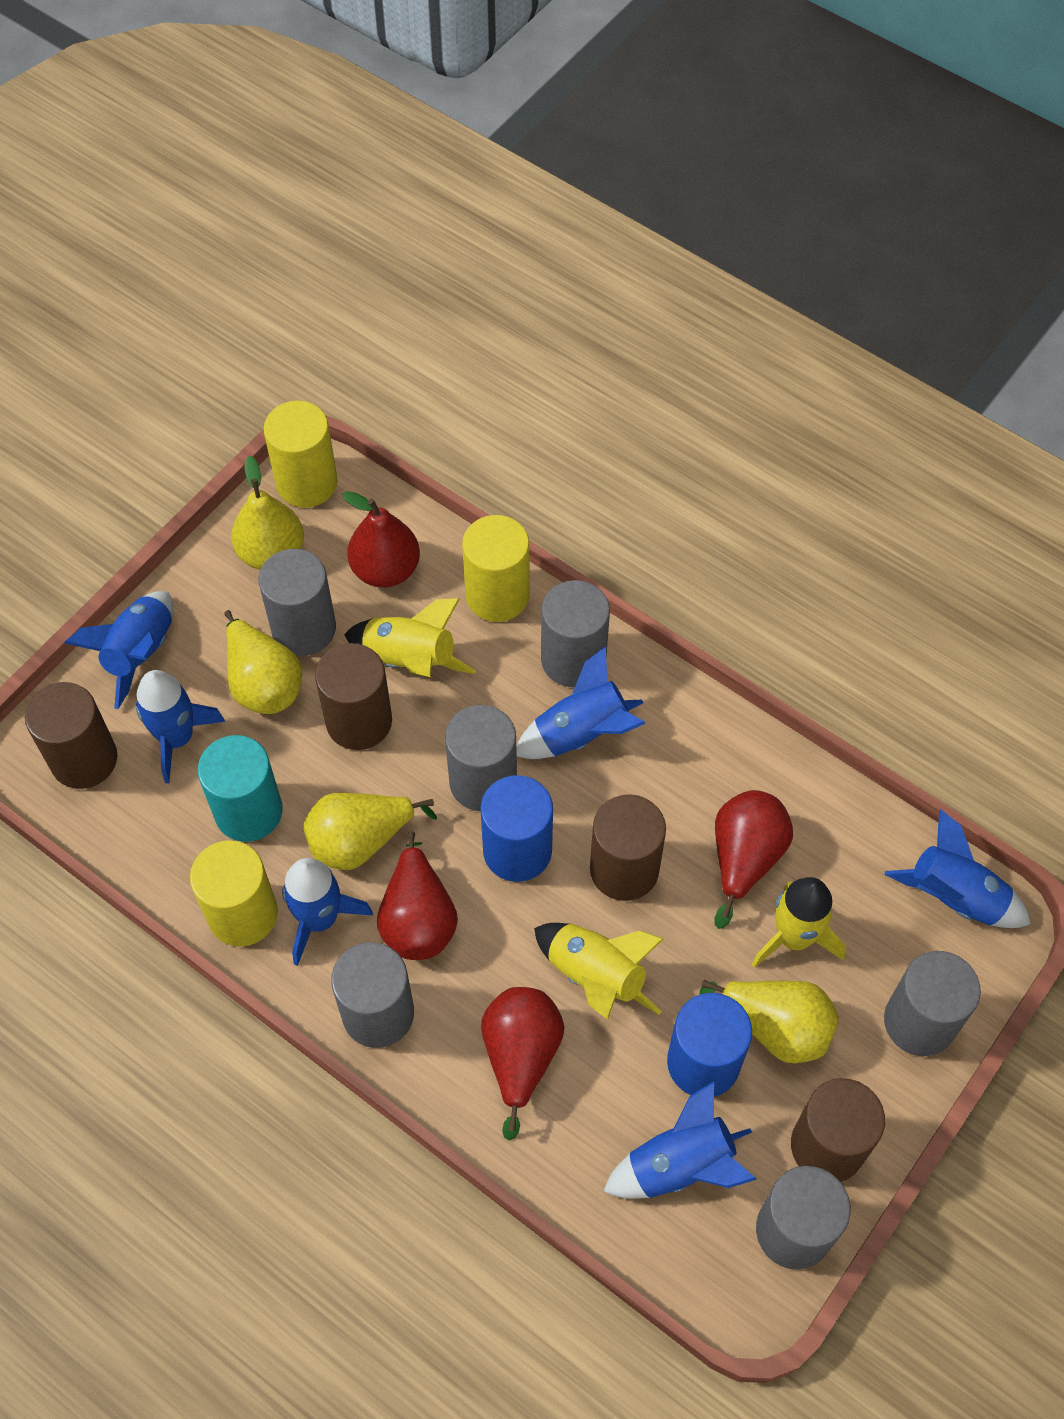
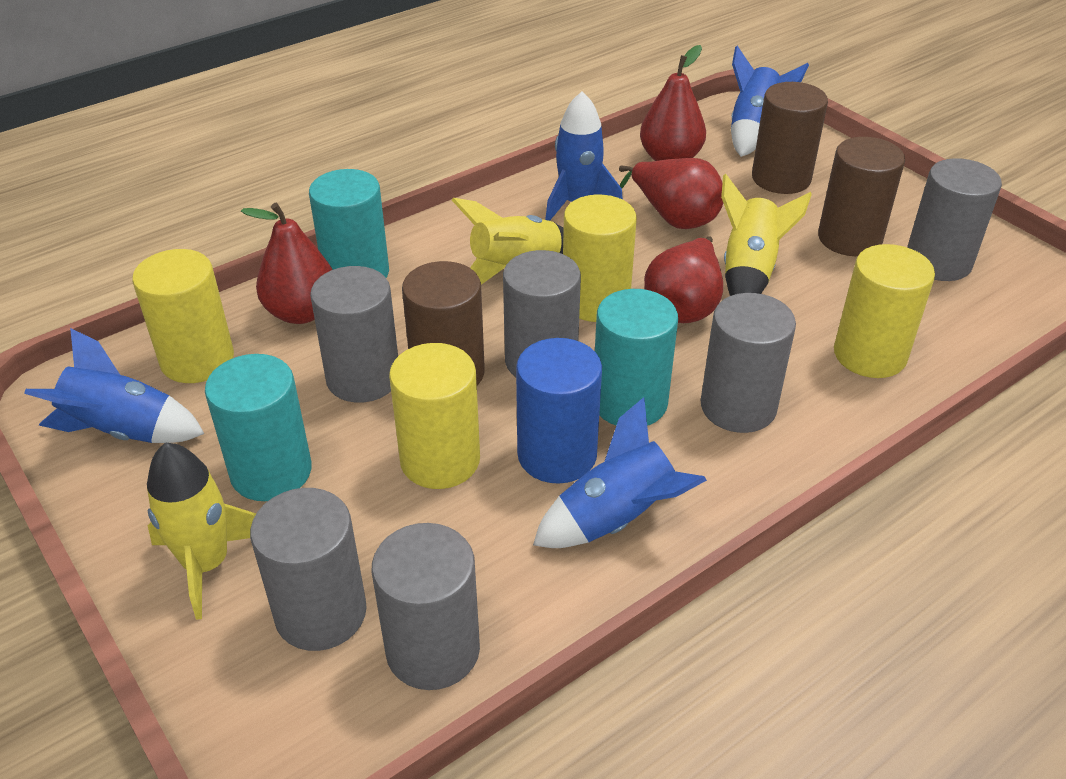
blue cylinder: 2 -> 1
blue rocket: 6 -> 4
brown cylinder: 4 -> 3
turquoise cylinder: 1 -> 3
yellow cylinder: 3 -> 4
yellow pear: 4 -> 0

